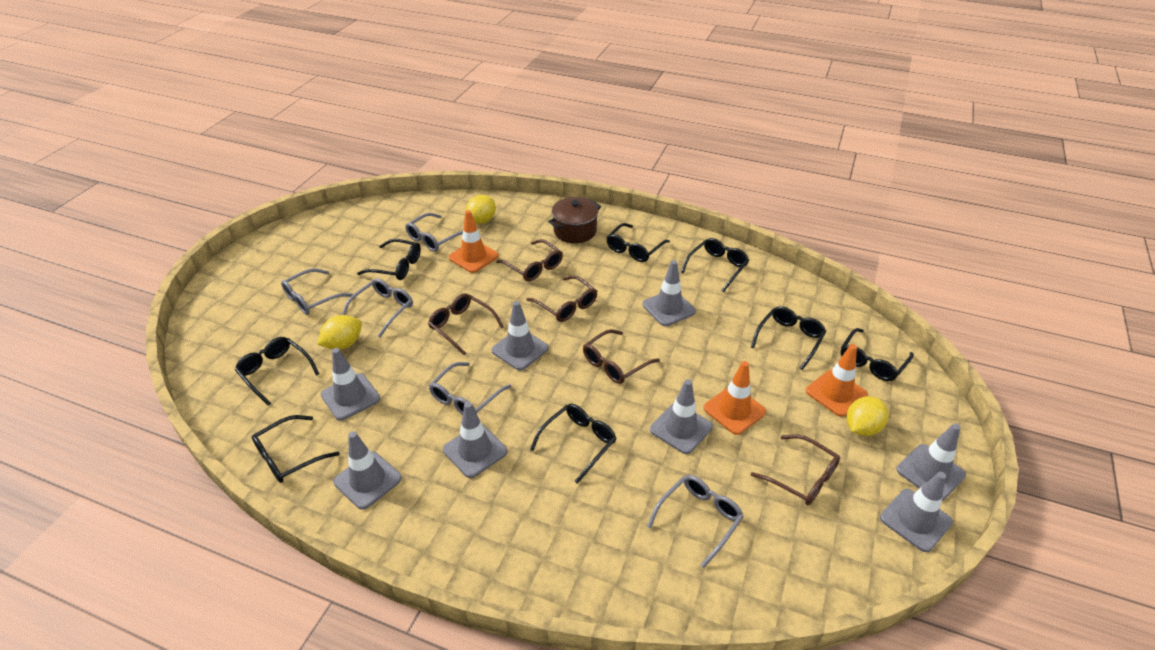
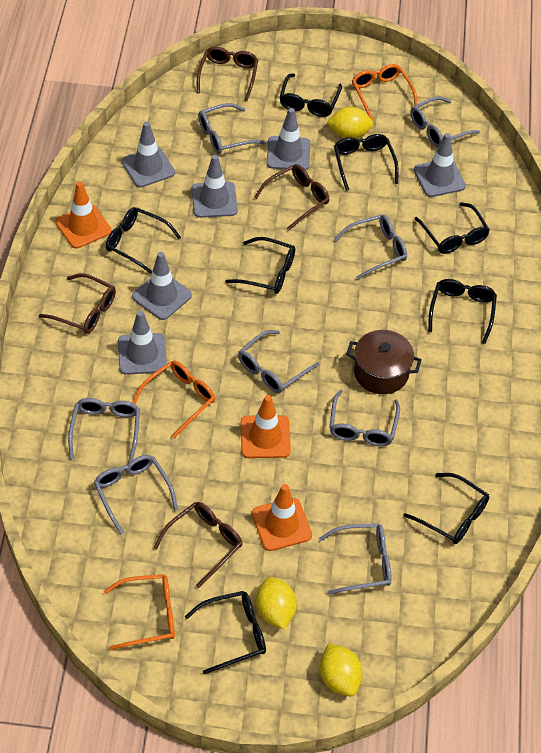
brown glasses: 5 -> 4
grey glasses: 5 -> 8
grey traffic cone: 8 -> 6
orange glasses: 0 -> 3

